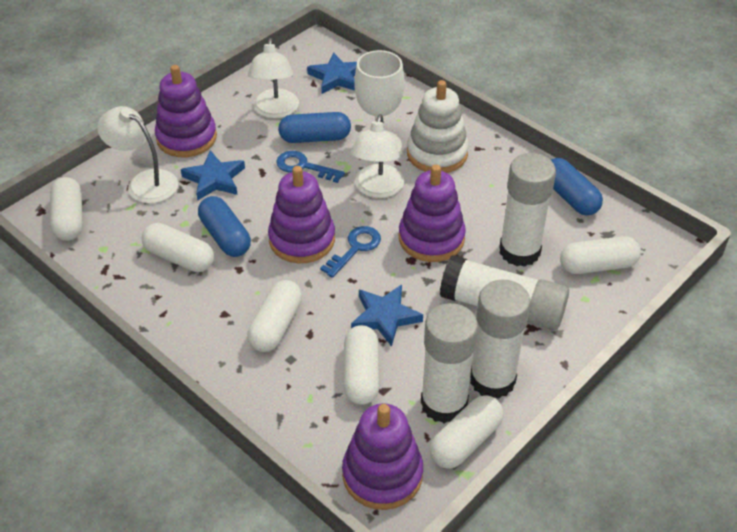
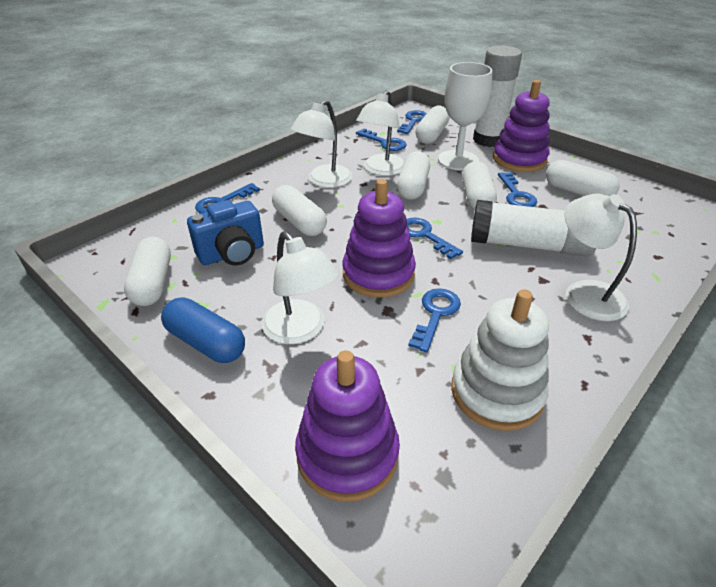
blue camera: 0 -> 1
blue capsule: 3 -> 1
blue key: 2 -> 6
blue star: 3 -> 0
purple stacking toy: 4 -> 3
white glue stick: 4 -> 2
white lamp: 3 -> 4

